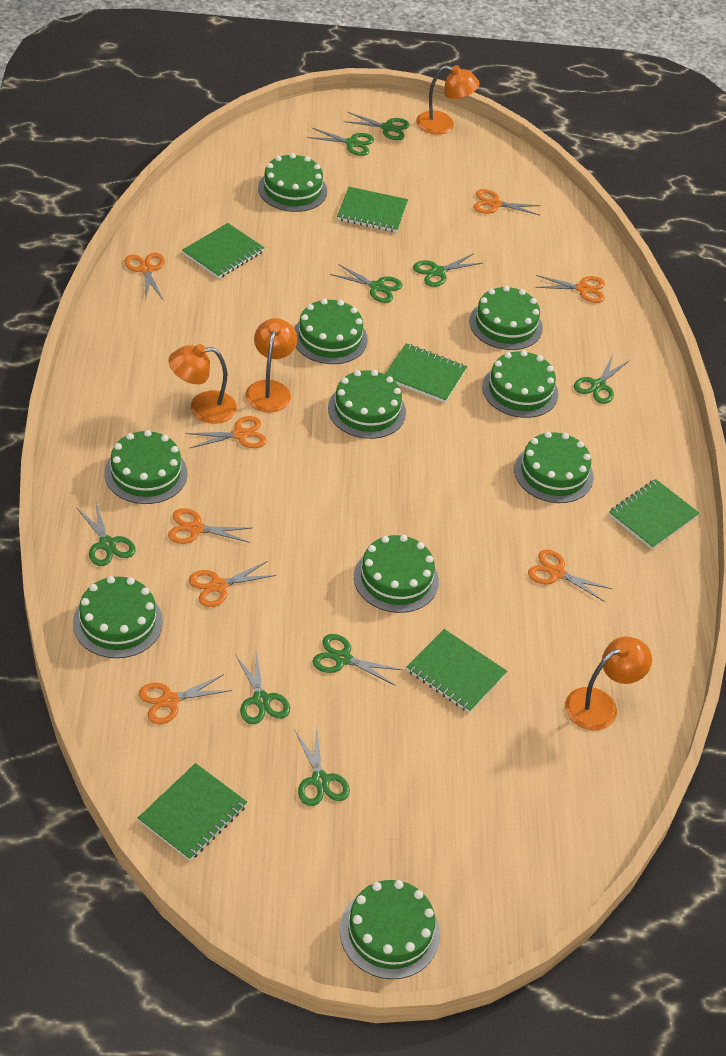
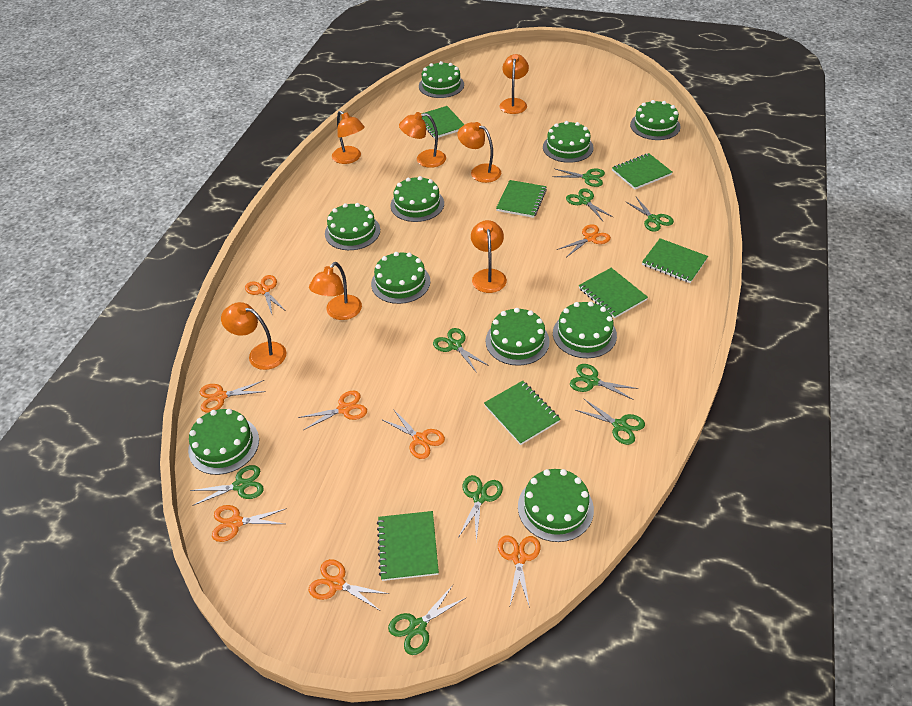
green notebook: 6 -> 7
orange lamp: 4 -> 7

